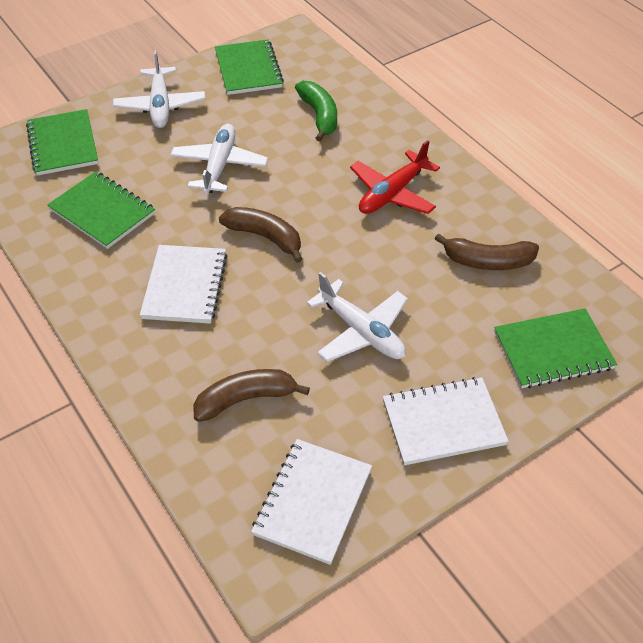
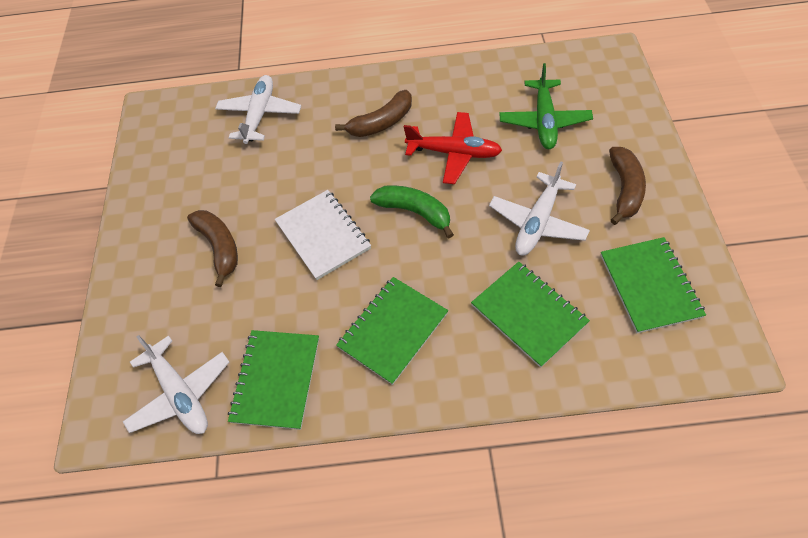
green plane: 0 -> 1
white notebook: 3 -> 1

